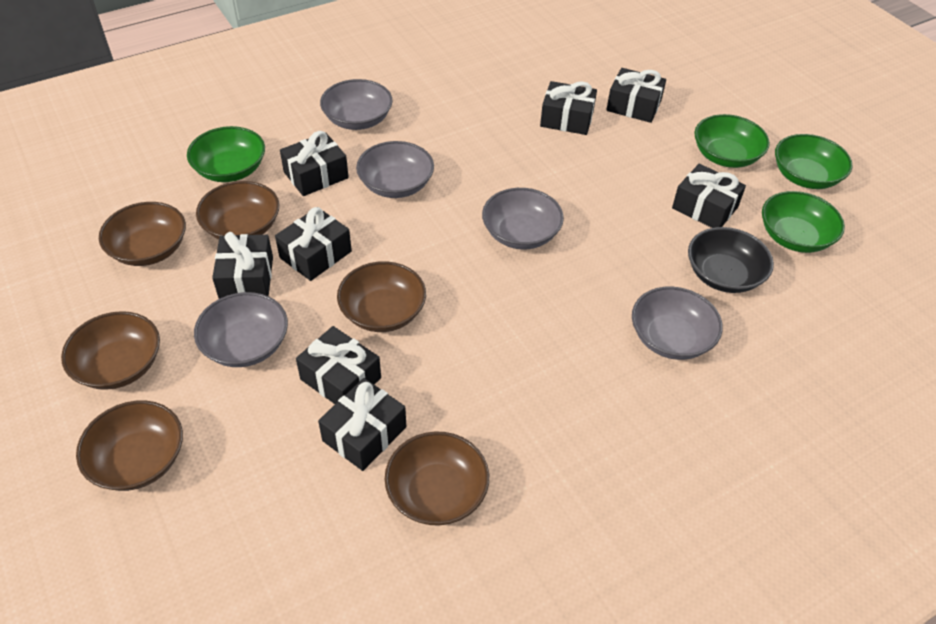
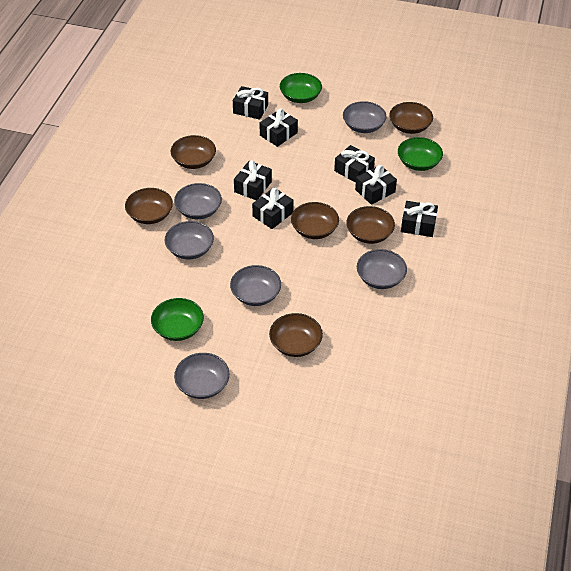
black bowl: 1 -> 0
black gift: 8 -> 7
green bowl: 4 -> 3
grey bowl: 5 -> 6

